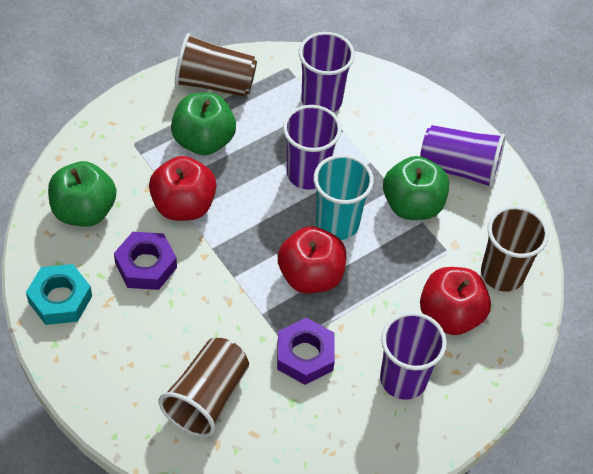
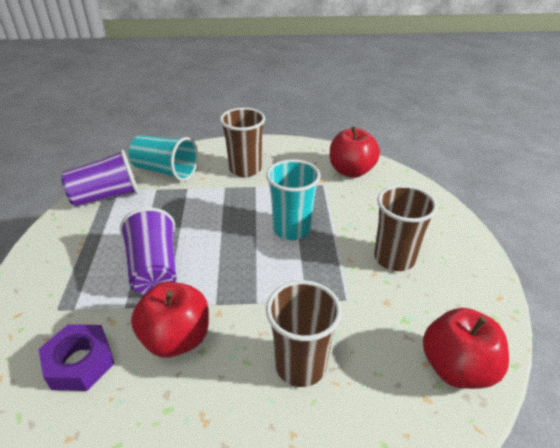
green apple: 3 -> 0
purple cup: 4 -> 2
purple nut: 2 -> 1
turquoise cup: 1 -> 2
turquoise nut: 1 -> 0

